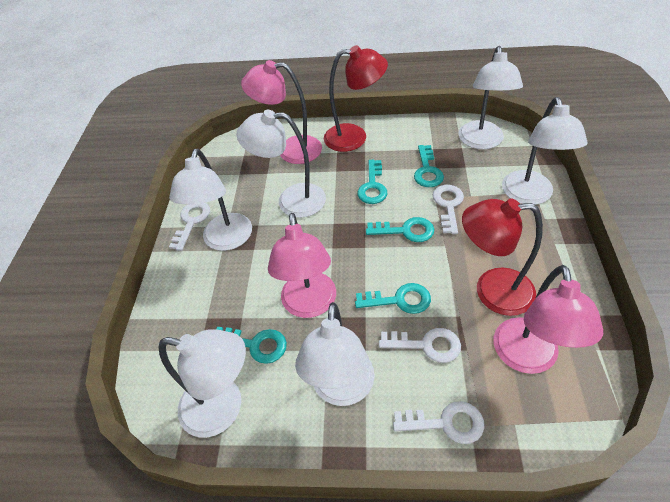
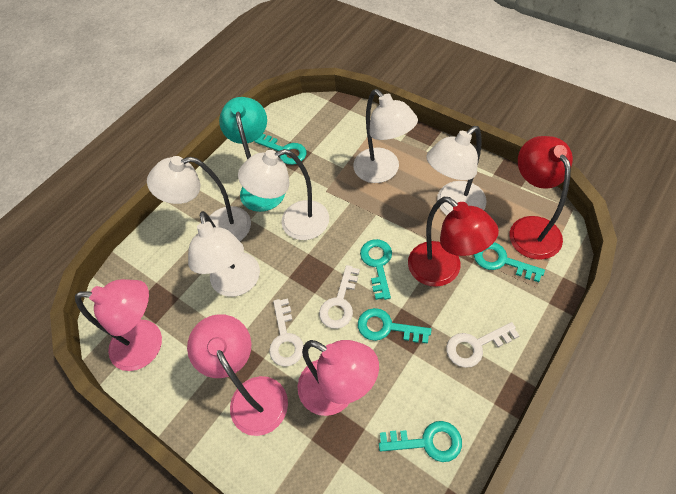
turquoise lamp: 0 -> 1
white key: 4 -> 3
white lamp: 6 -> 5

